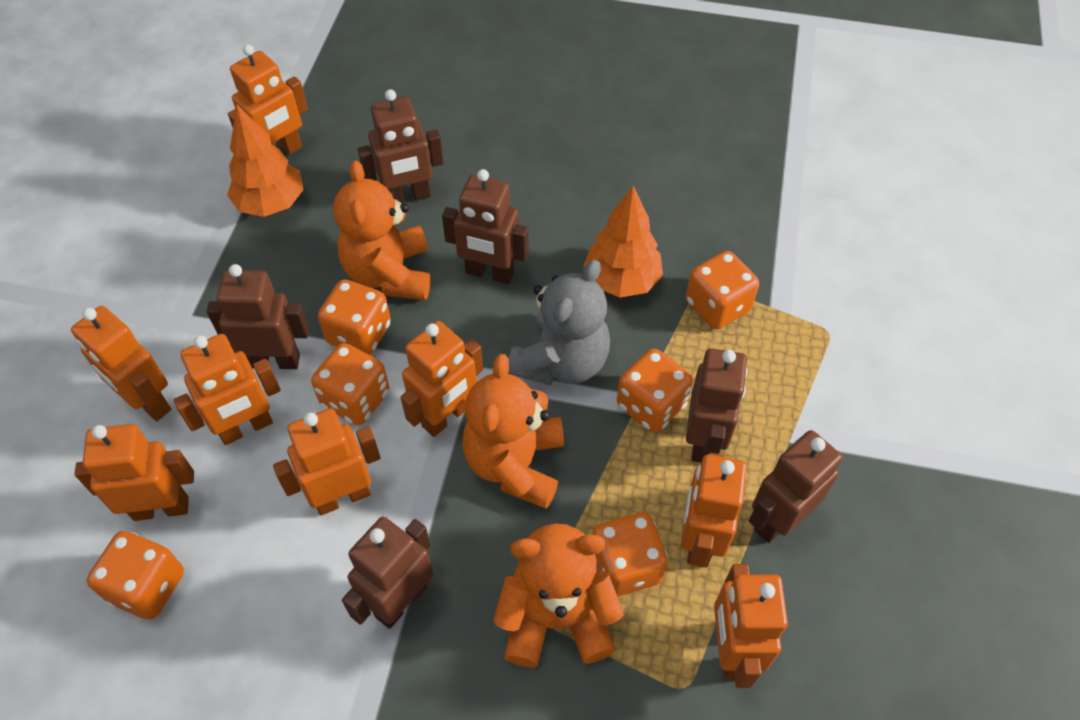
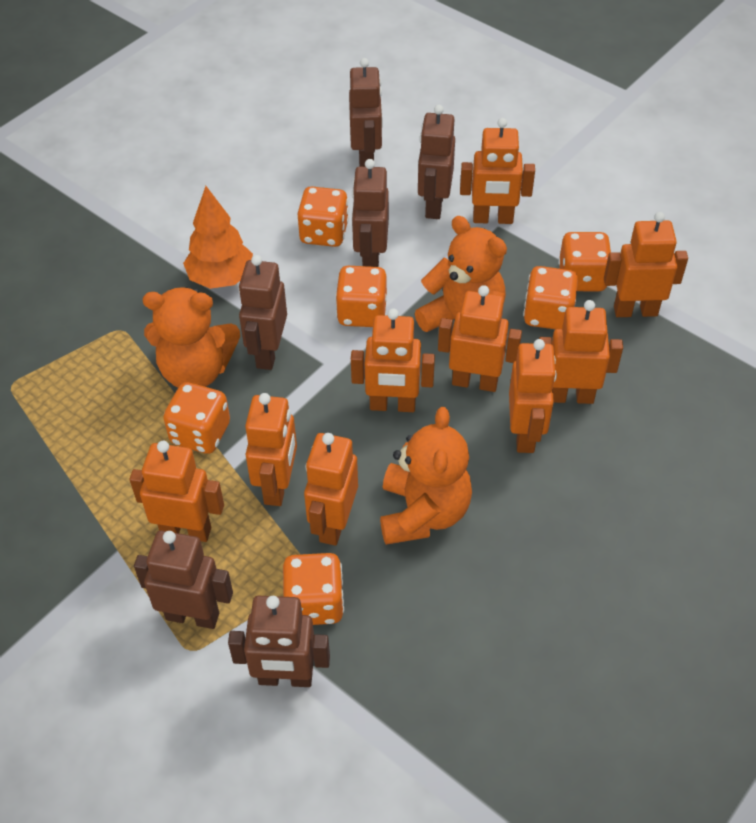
grey teddy bear: 1 -> 0
orange robot: 8 -> 9
orange tree: 2 -> 1

